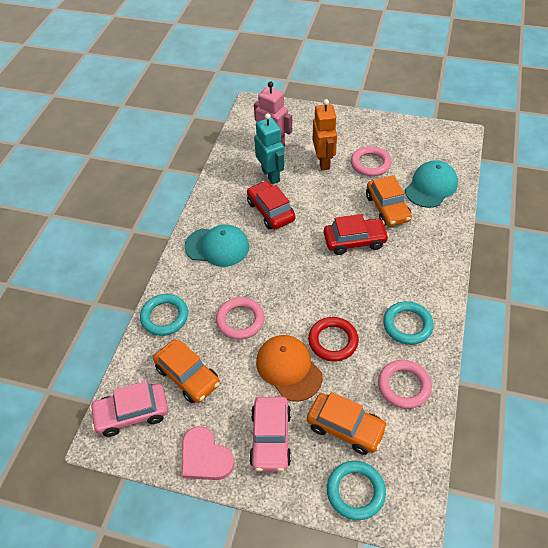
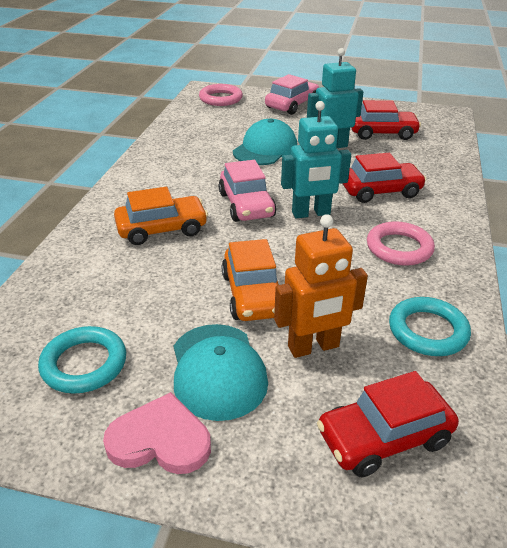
orange cap: 1 -> 0
orange car: 3 -> 2
pink ring: 3 -> 2
pink robot: 1 -> 0
red car: 2 -> 3
red ring: 1 -> 0
turquoise ring: 3 -> 2
turquoise robot: 1 -> 2

